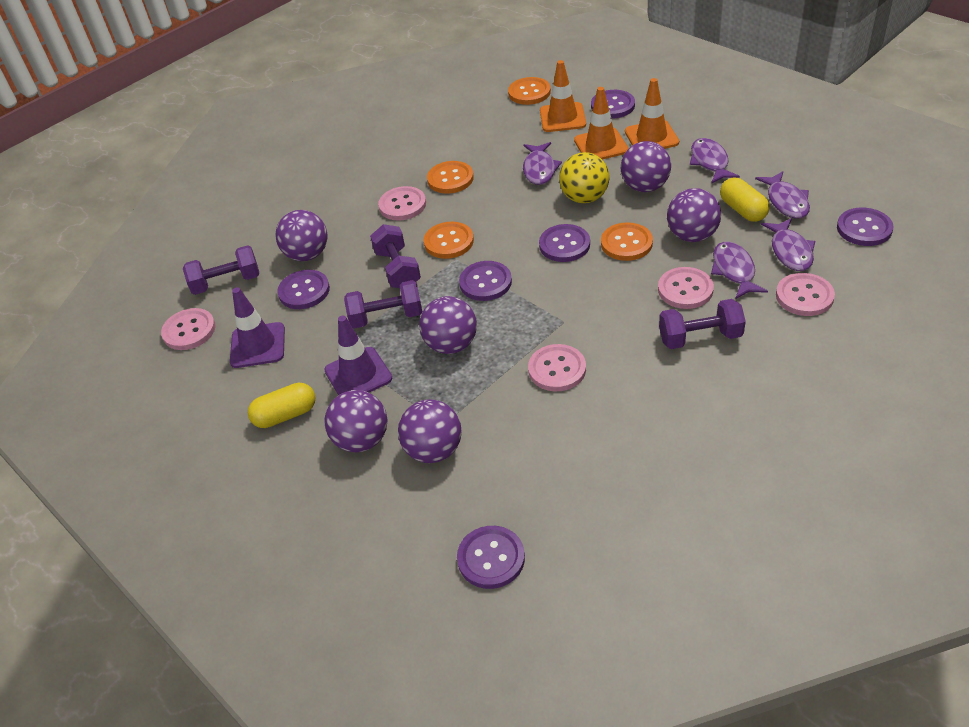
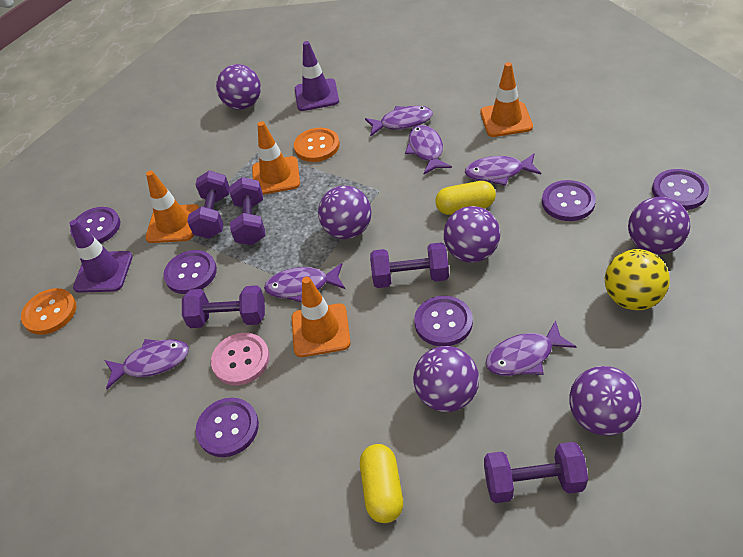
orange button: 4 -> 2
orange traffic cone: 3 -> 4
pink button: 5 -> 1
purple dumbbell: 4 -> 5
purple fish: 5 -> 6

